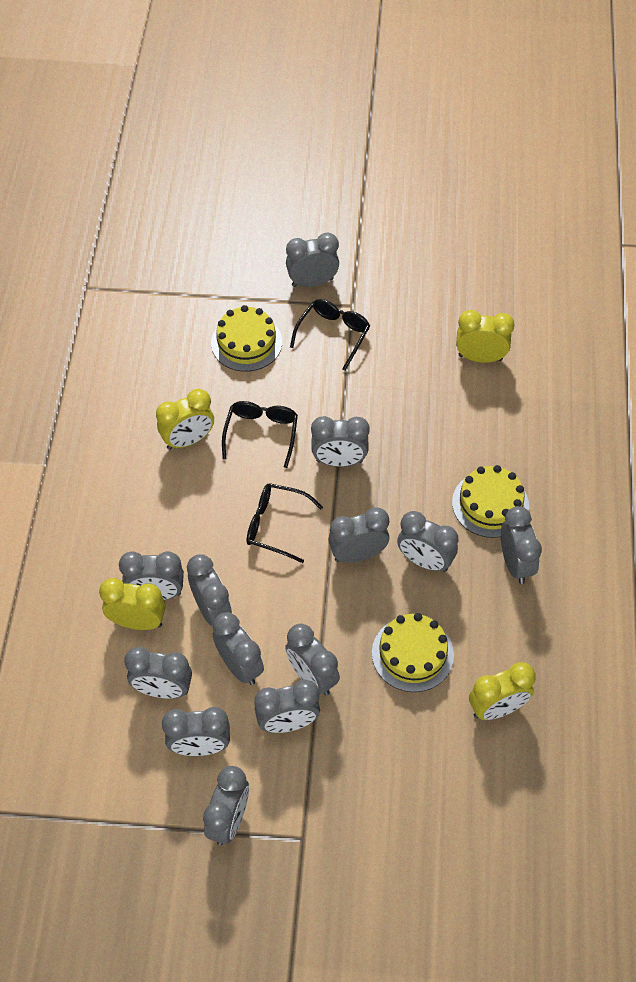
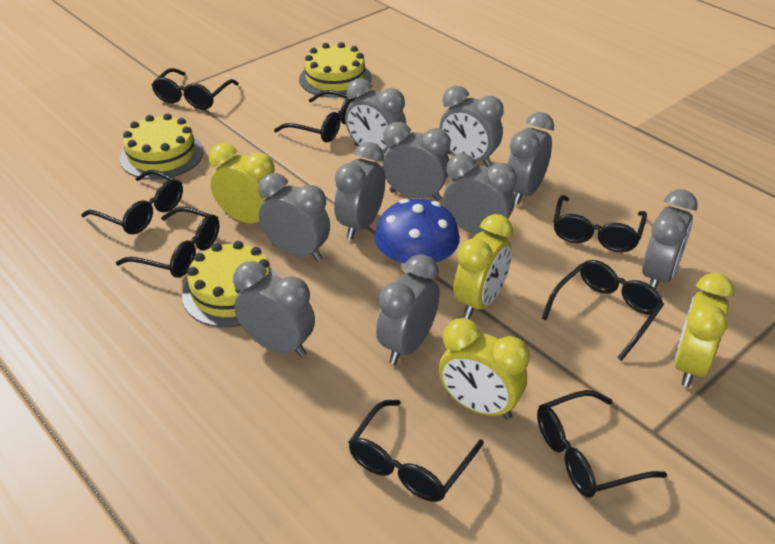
black glasses: 3 -> 8
blue mushroom: 0 -> 1
grey clock: 13 -> 10

